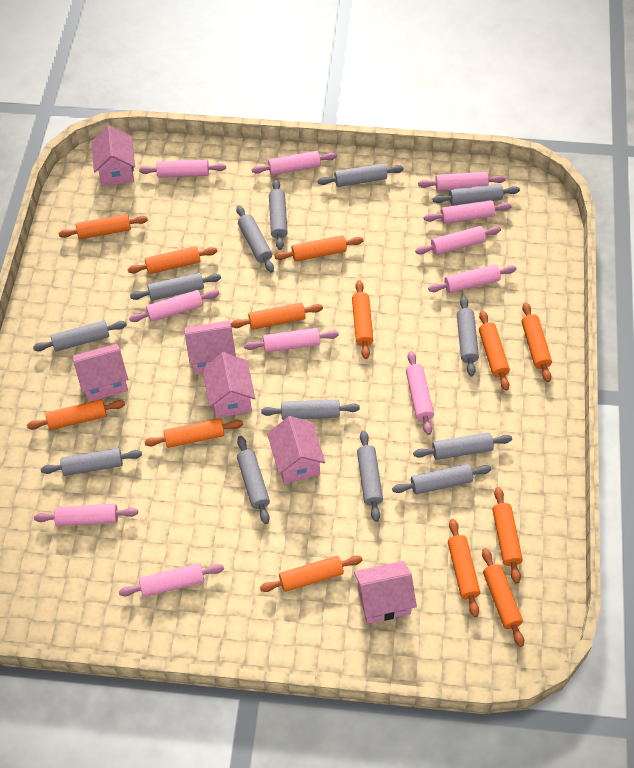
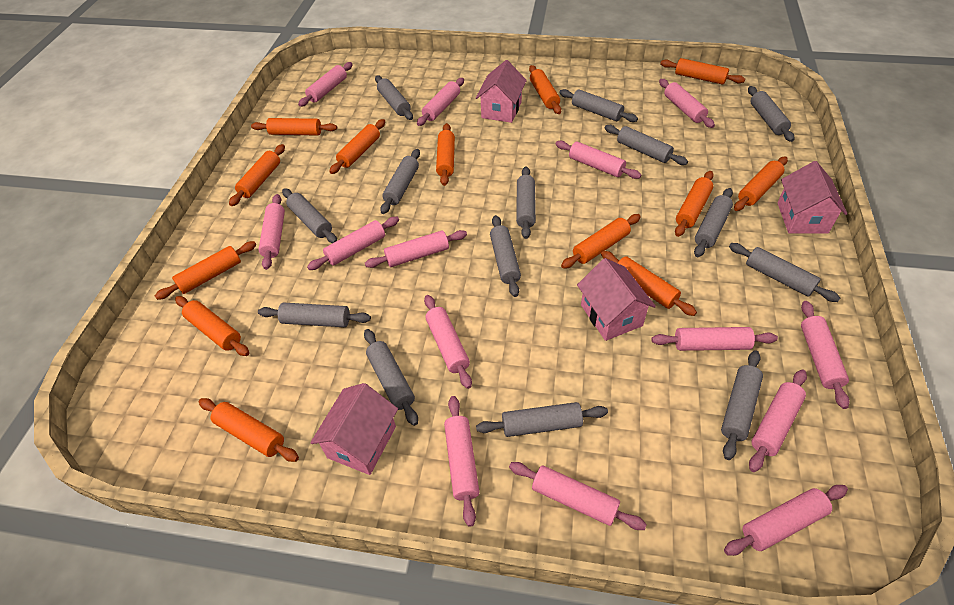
grey rolling pin: 13 -> 14
pink house: 6 -> 4
pink rolling pin: 11 -> 14

